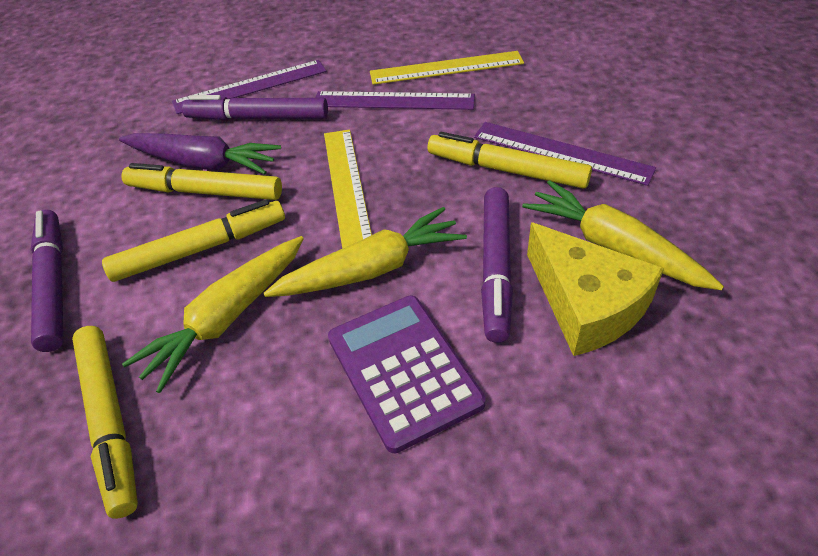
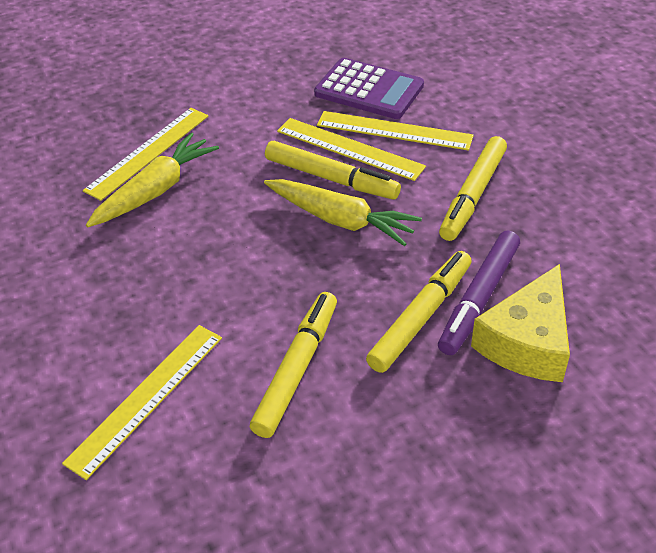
purple carrot: 1 -> 0
purple marker: 3 -> 1
purple ruler: 3 -> 0
yellow carrot: 3 -> 2
yellow ruler: 2 -> 4

